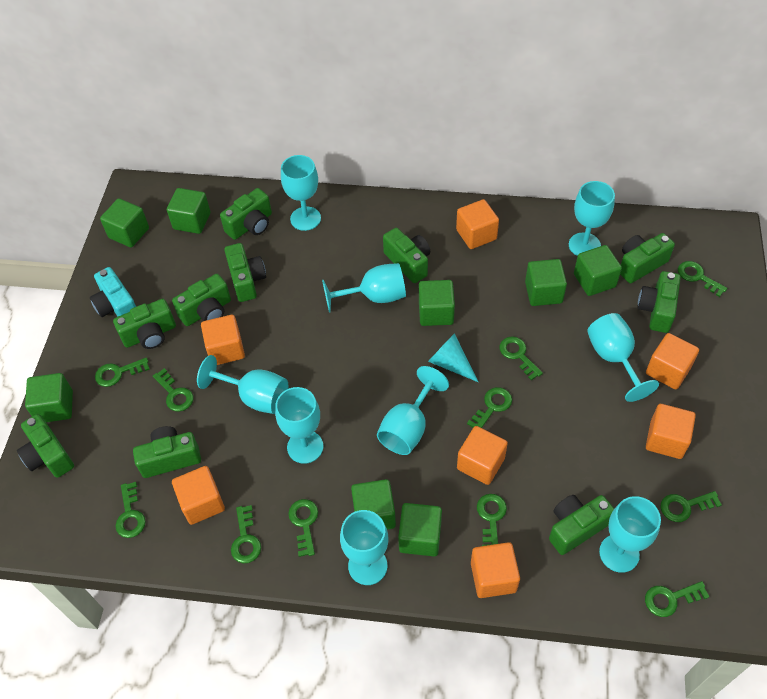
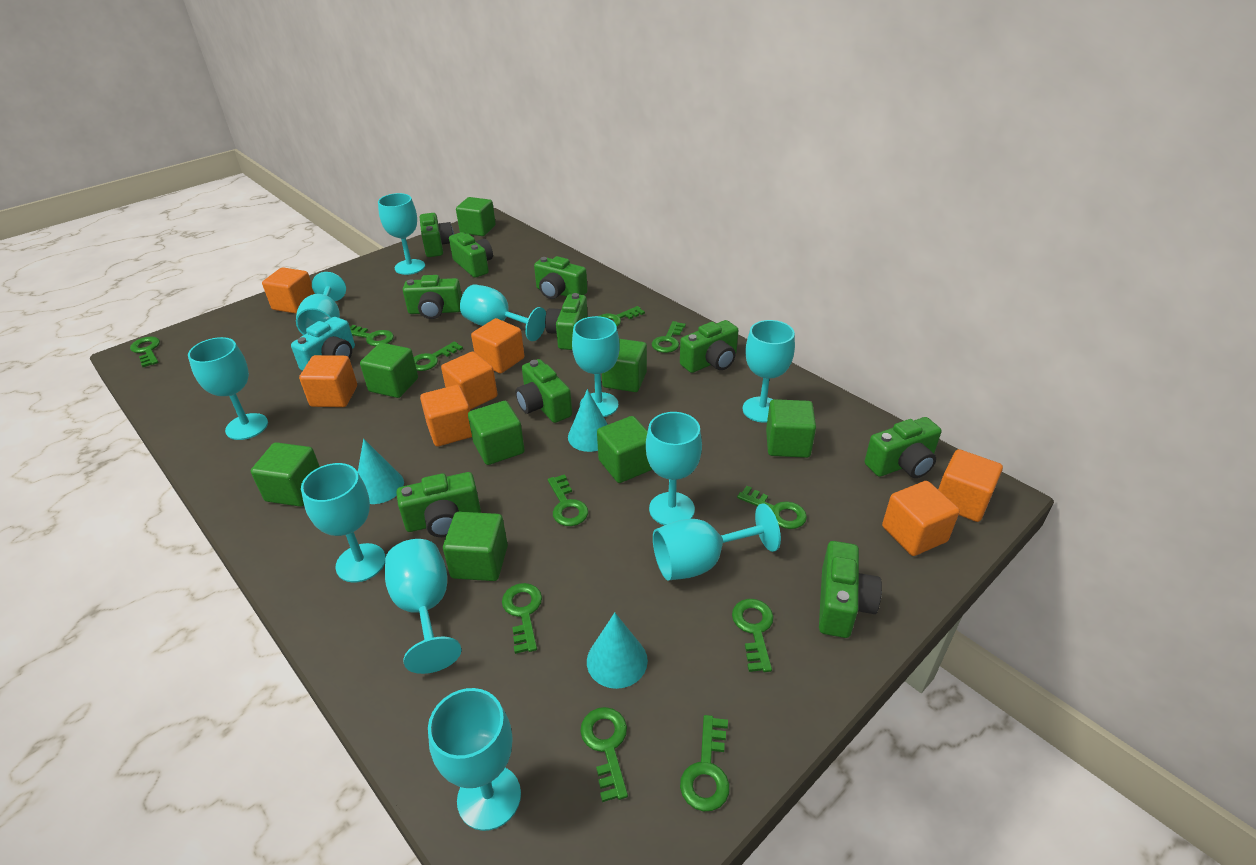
turquoise cone: 1 -> 3
turquoise goblet: 9 -> 11

